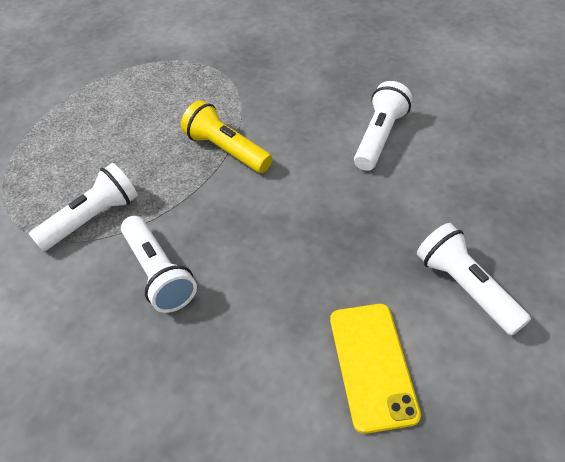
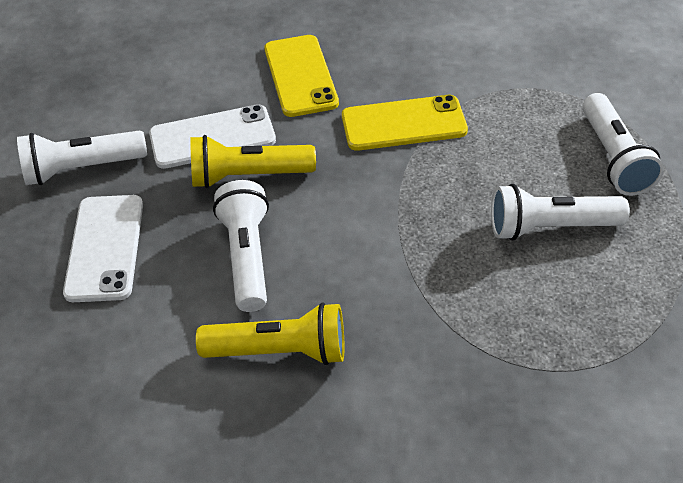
white phone: 0 -> 2
yellow flashlight: 1 -> 2
yellow phone: 1 -> 2

